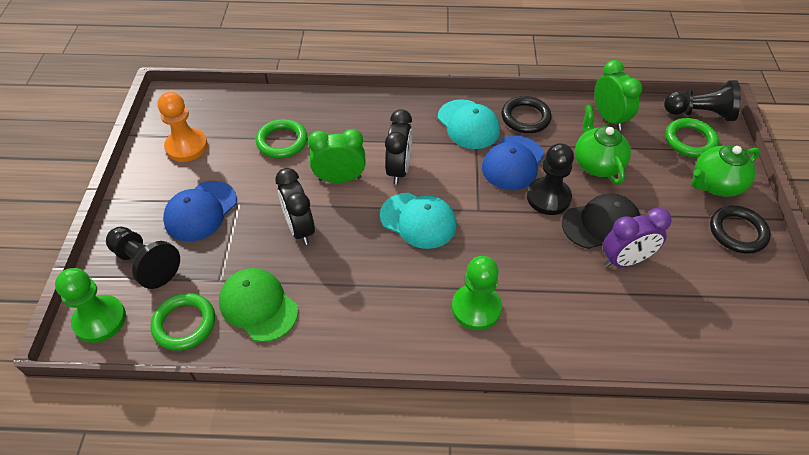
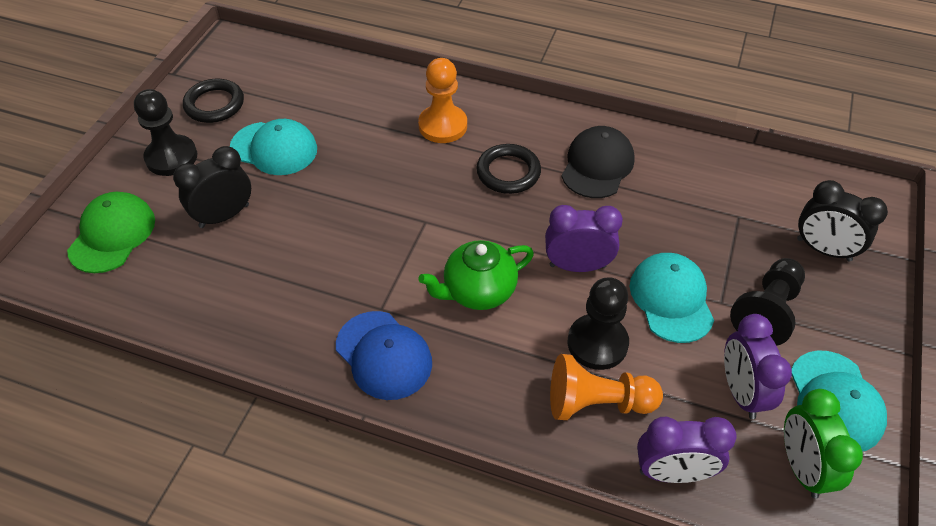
blue cap: 2 -> 1
green clock: 2 -> 1
green pawn: 2 -> 0
green ring: 3 -> 0
green teapot: 2 -> 1
orange pawn: 1 -> 2
purple clock: 1 -> 3
turquoise cap: 2 -> 3

